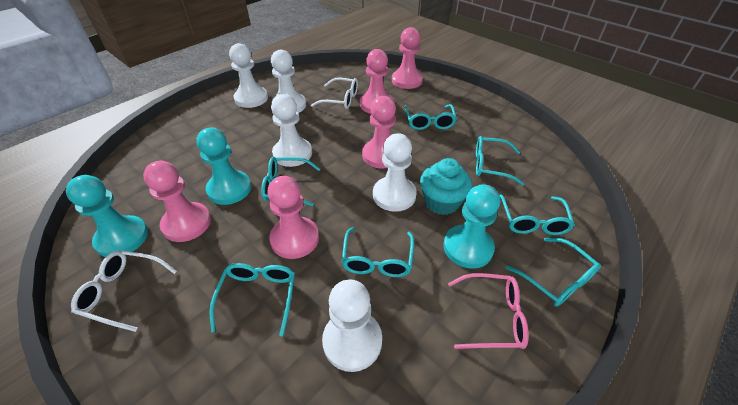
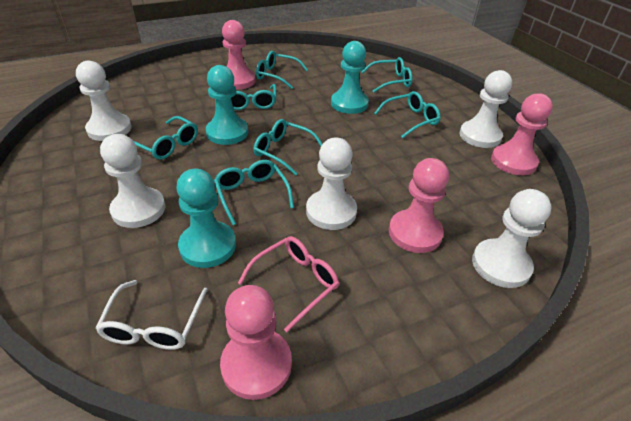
pink pawn: 5 -> 4
turquoise cupcake: 1 -> 0
white glasses: 2 -> 1

